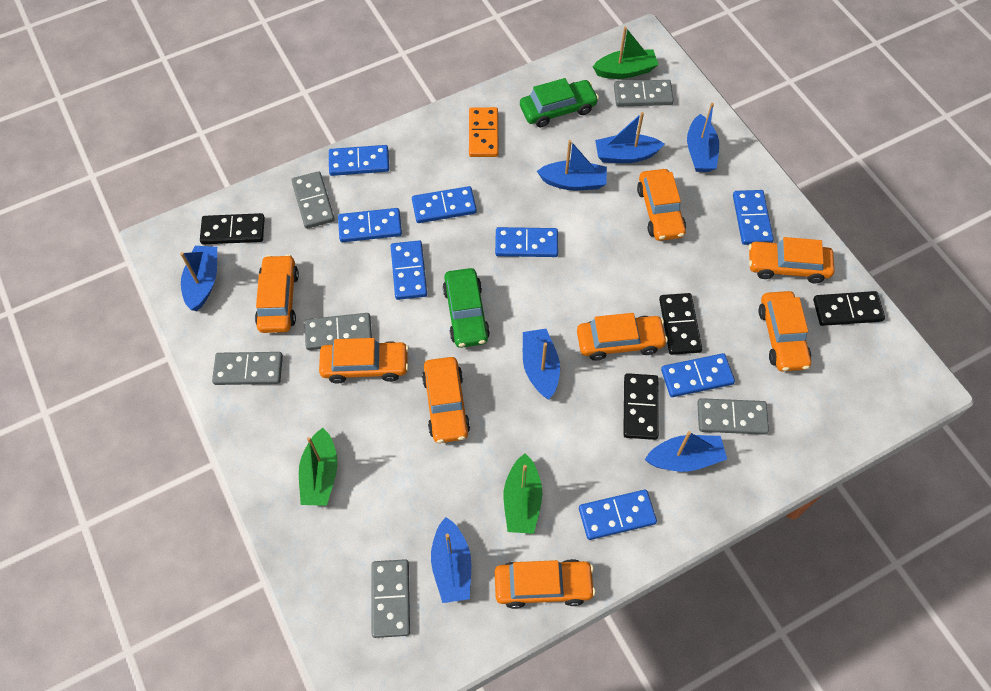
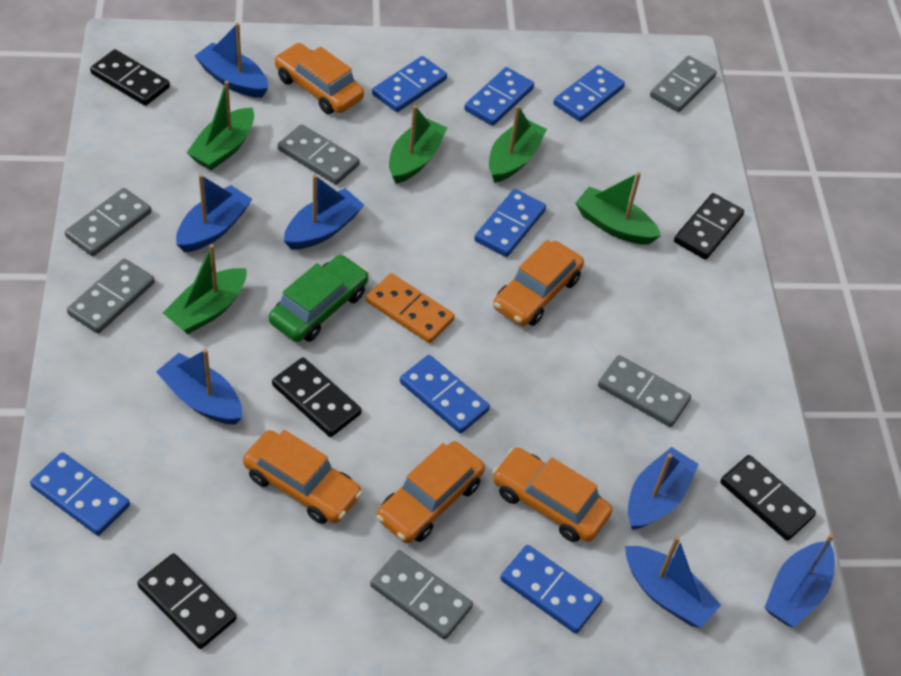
black domino: 4 -> 5
blue domino: 8 -> 7
green boat: 3 -> 5
green car: 2 -> 1
orange car: 8 -> 5

